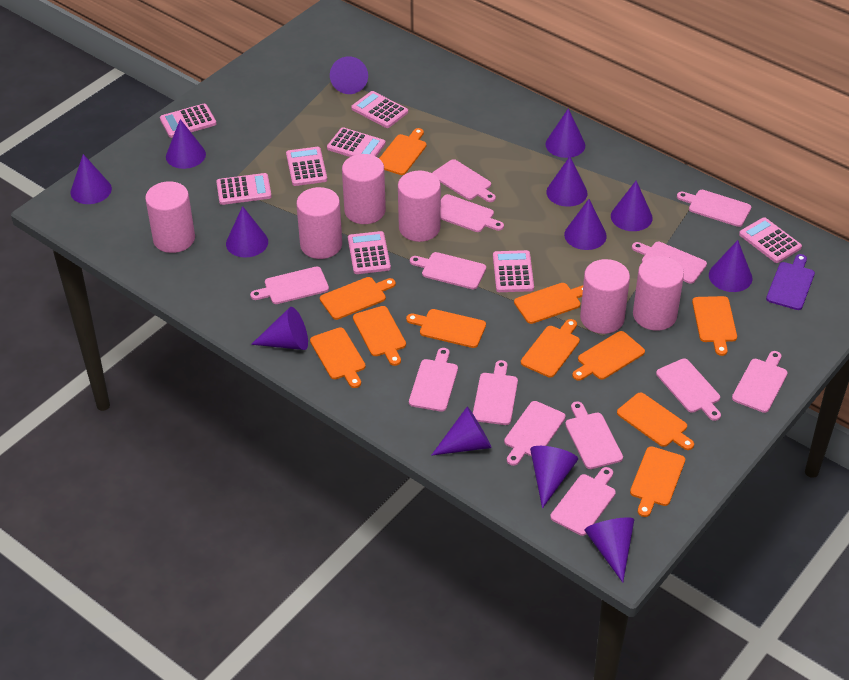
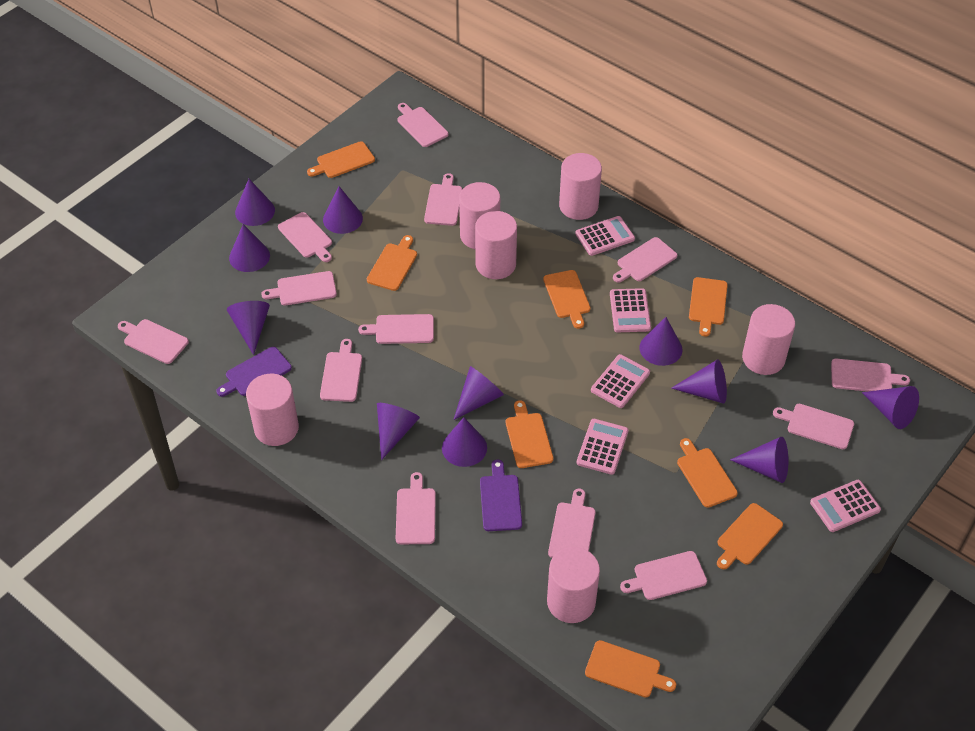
orange cutting board: 11 -> 8
pink calculator: 8 -> 5
purple cone: 13 -> 11
purple cutting board: 1 -> 2

